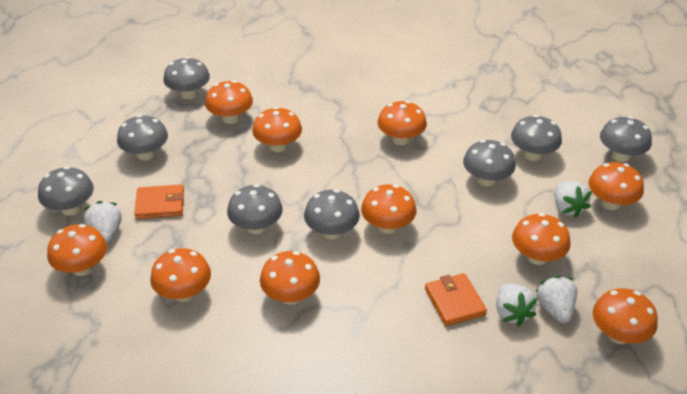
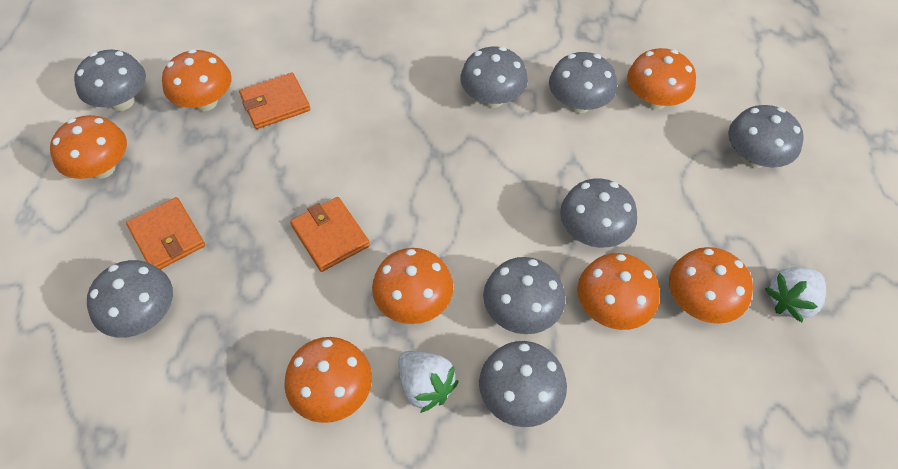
orange mushroom: 10 -> 7
orange wallet: 2 -> 3
white strawberry: 4 -> 2

